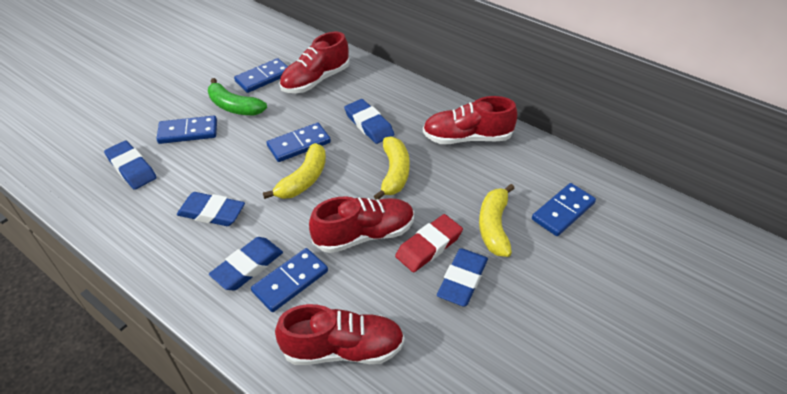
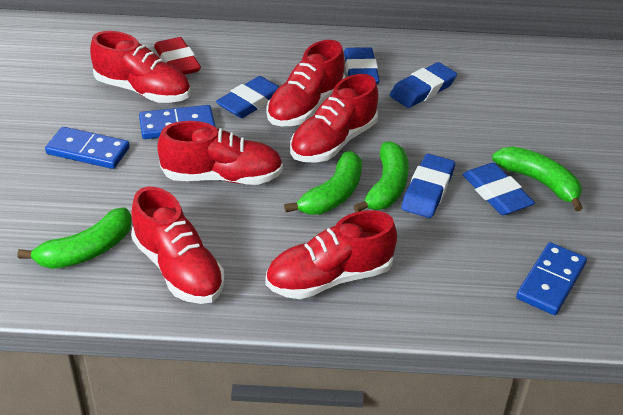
blue domino: 5 -> 3
green banana: 1 -> 4
red shoe: 4 -> 6
yellow banana: 3 -> 0

